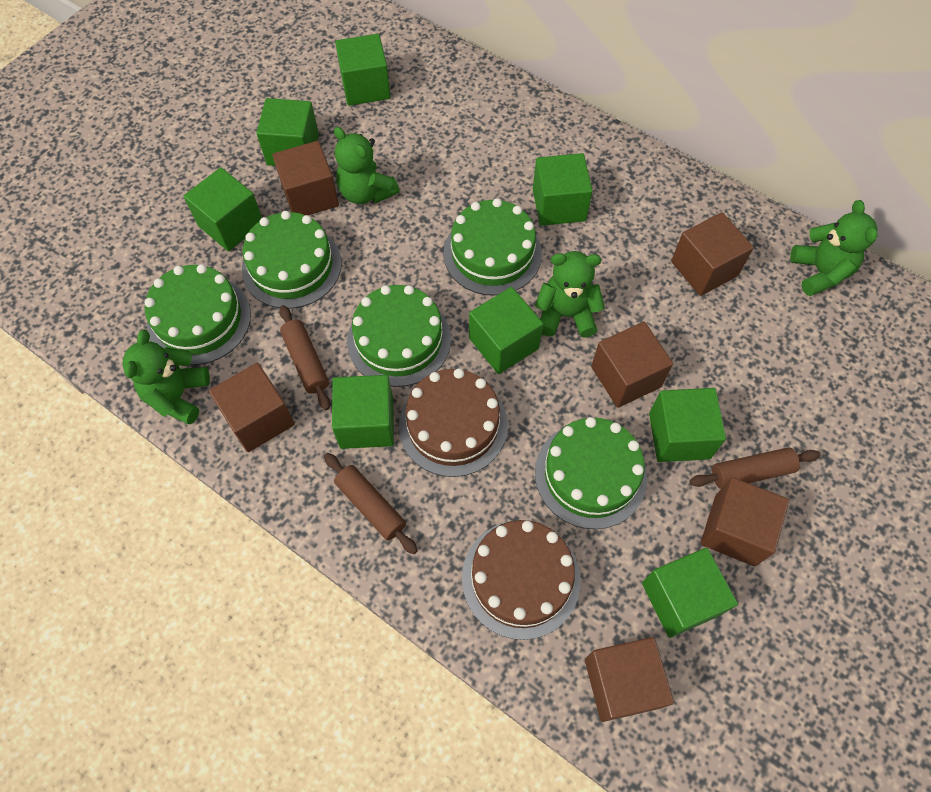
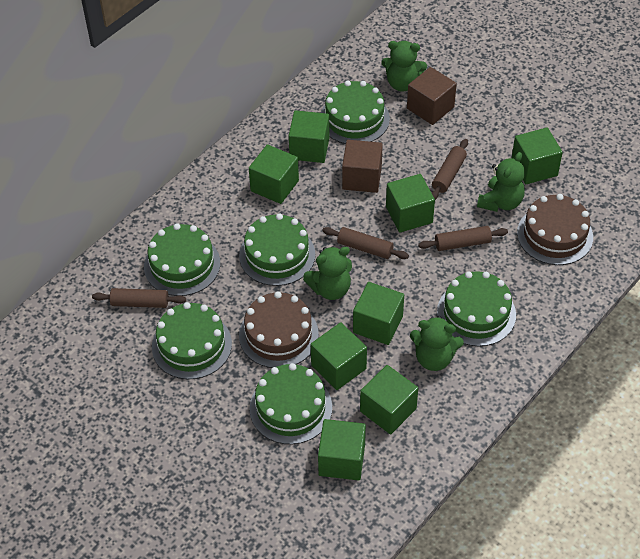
brown cube: 6 -> 2
brown rolling pin: 3 -> 4
green cake: 5 -> 6

